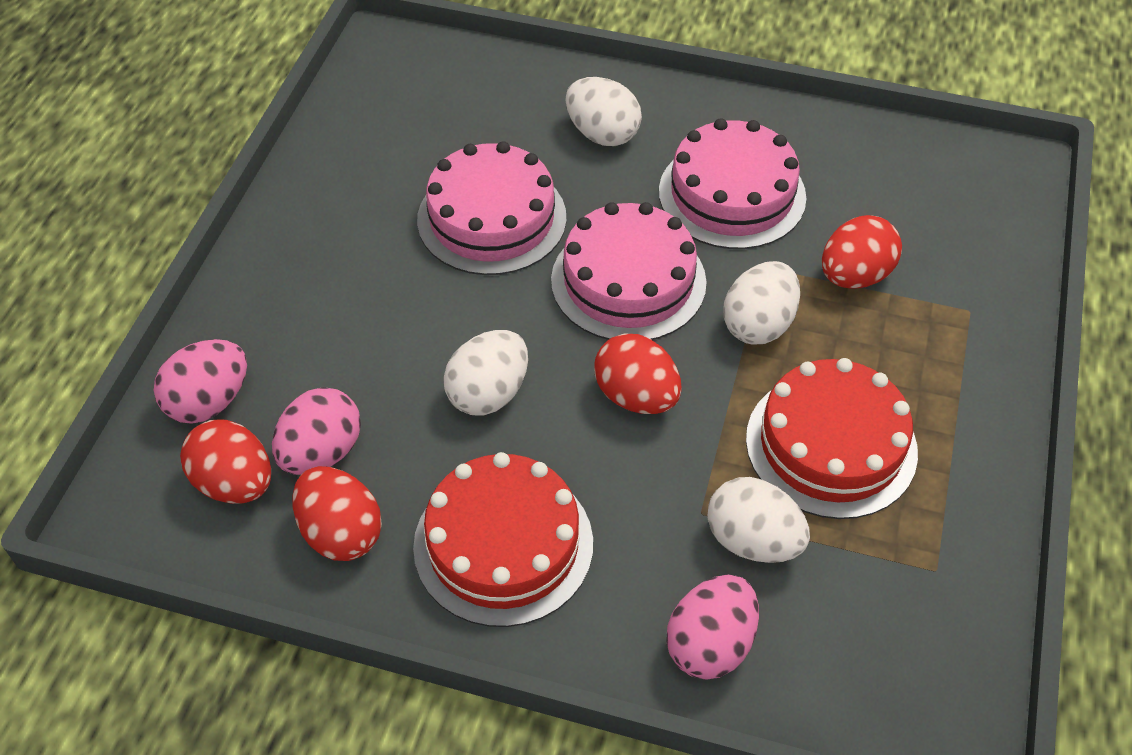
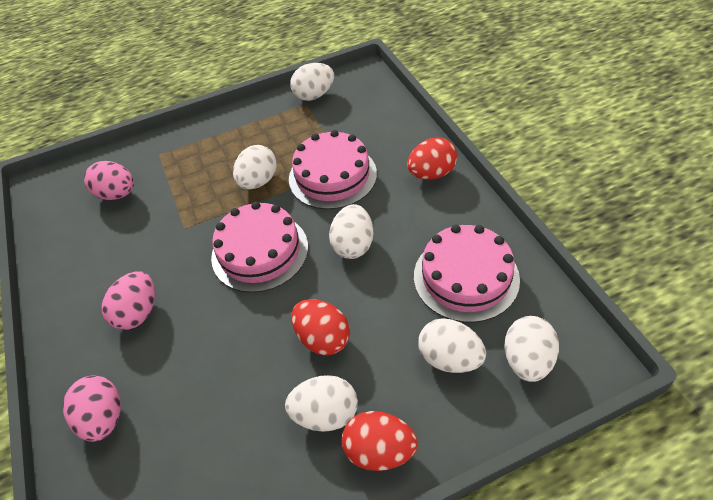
red cake: 2 -> 0
red egg: 4 -> 3
white egg: 4 -> 6

